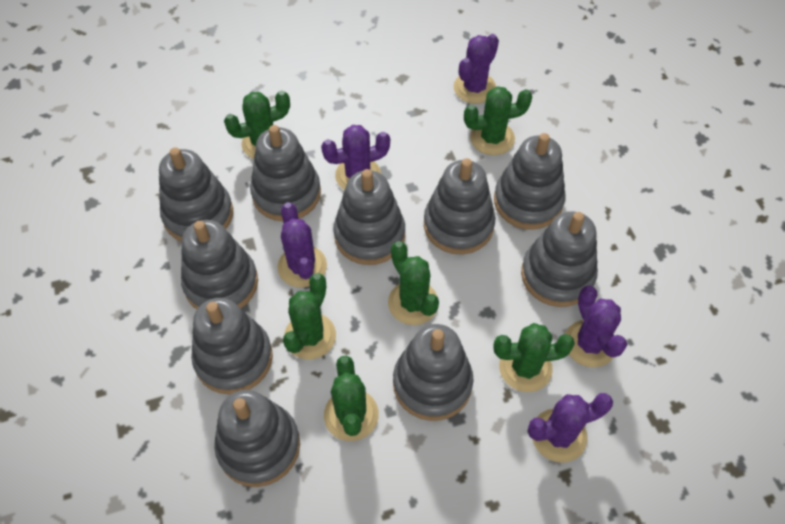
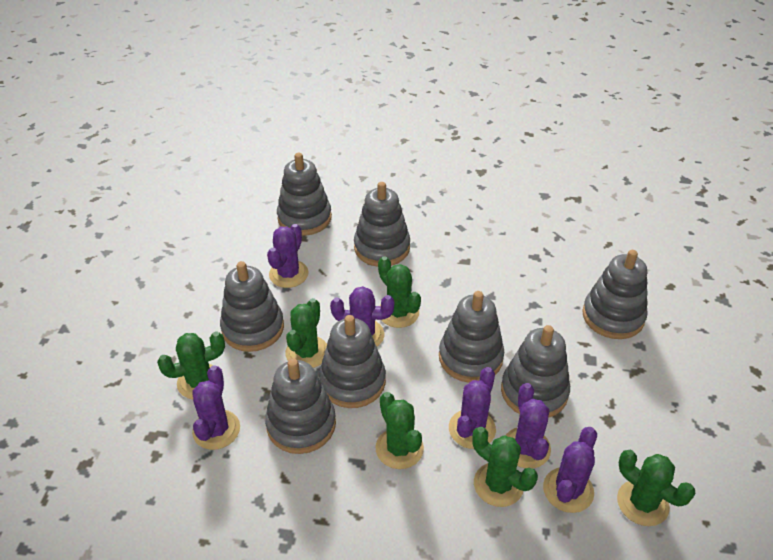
grey stacking toy: 10 -> 8
purple cactus: 5 -> 6

